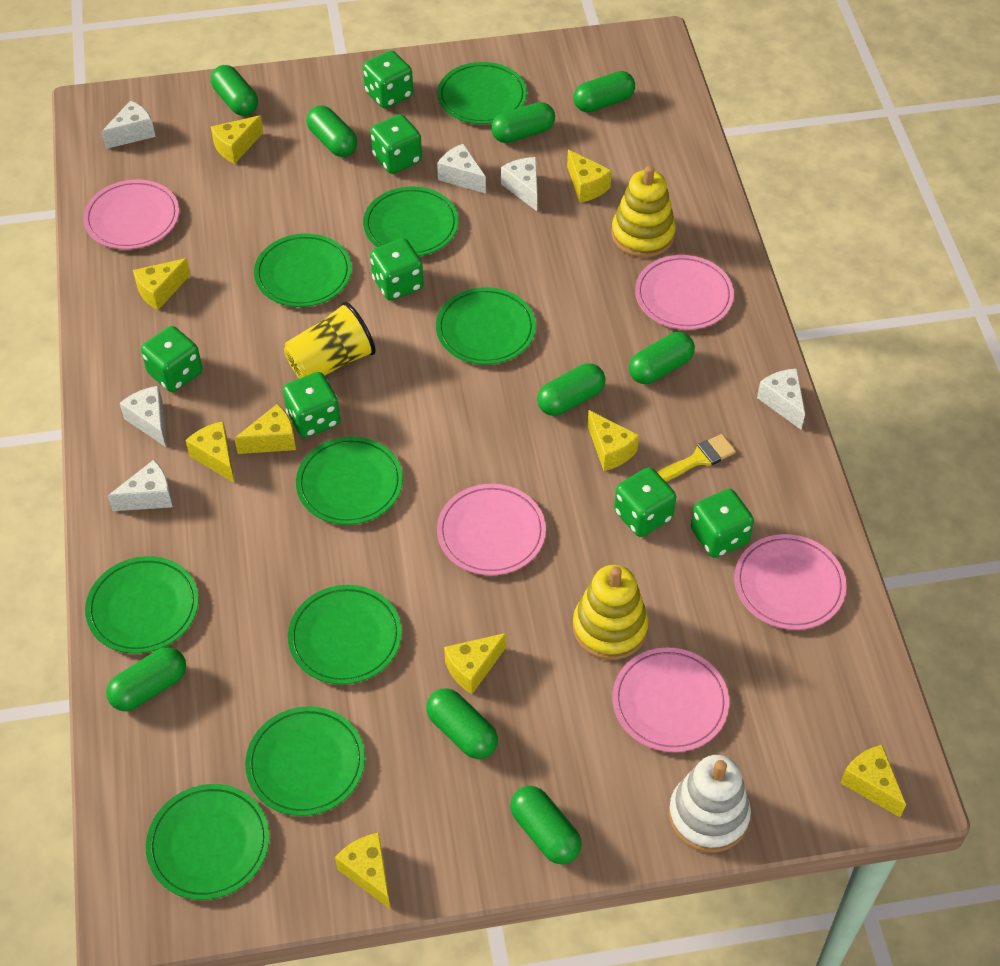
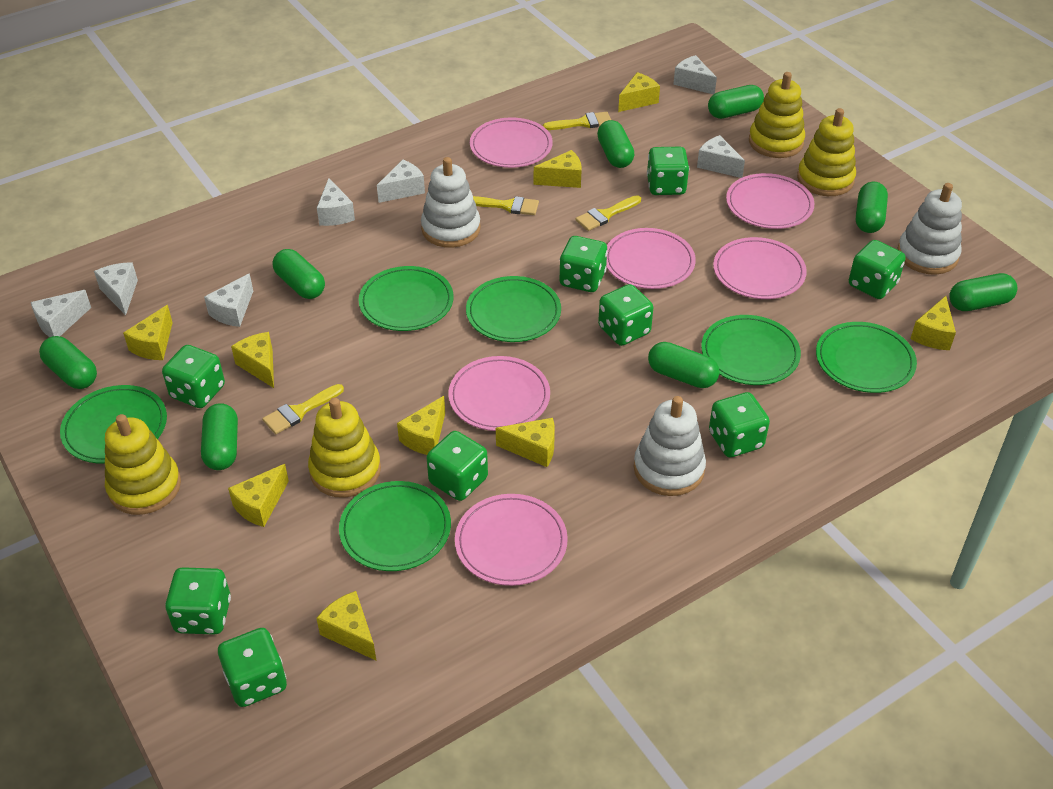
green capsule: 9 -> 8
green dice: 7 -> 9
green plate: 9 -> 6
pink plate: 5 -> 6
white cheese: 6 -> 7
white stacking toy: 1 -> 3
yellow brush: 1 -> 4
yellow cup: 1 -> 0
yellow stacking toy: 2 -> 4

